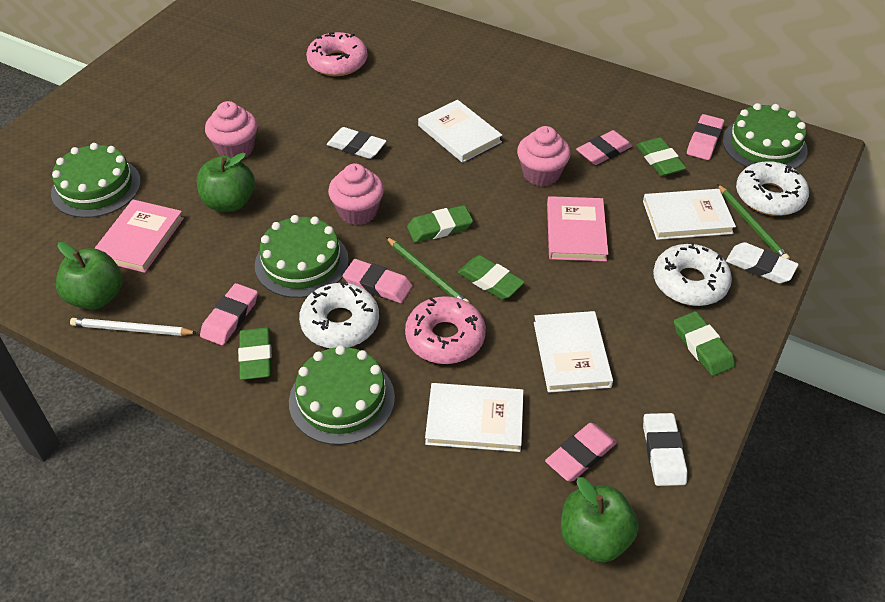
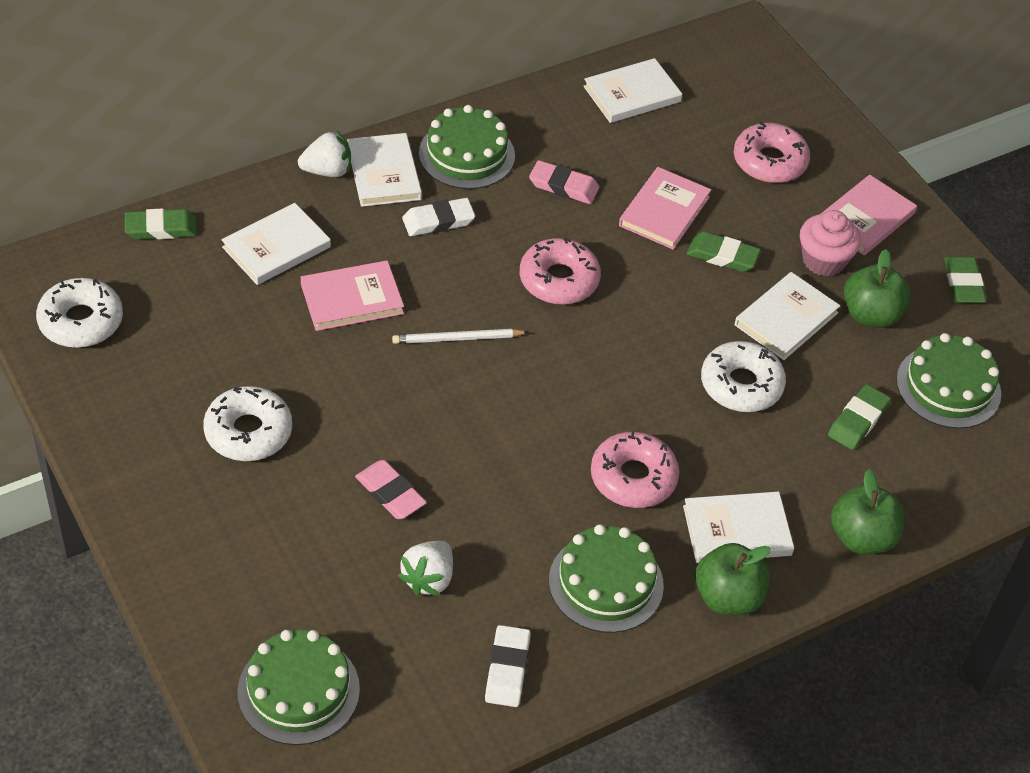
green eraser: 5 -> 4
green pencil: 2 -> 0
pink book: 2 -> 3
pink cupcake: 3 -> 1
pink donut: 2 -> 3
pink eraser: 5 -> 2
white book: 4 -> 5
white eraser: 3 -> 2
white strawberry: 0 -> 2

